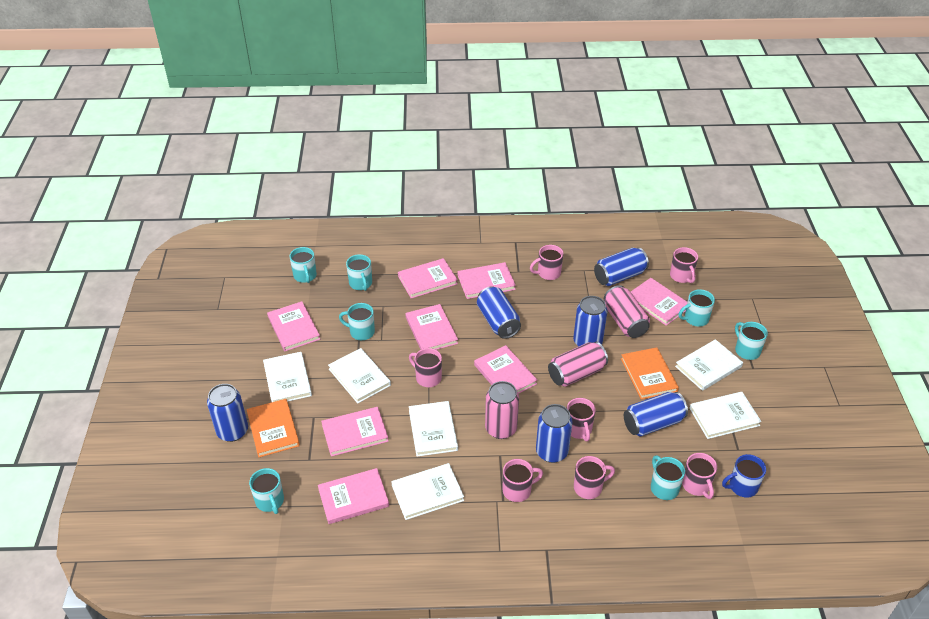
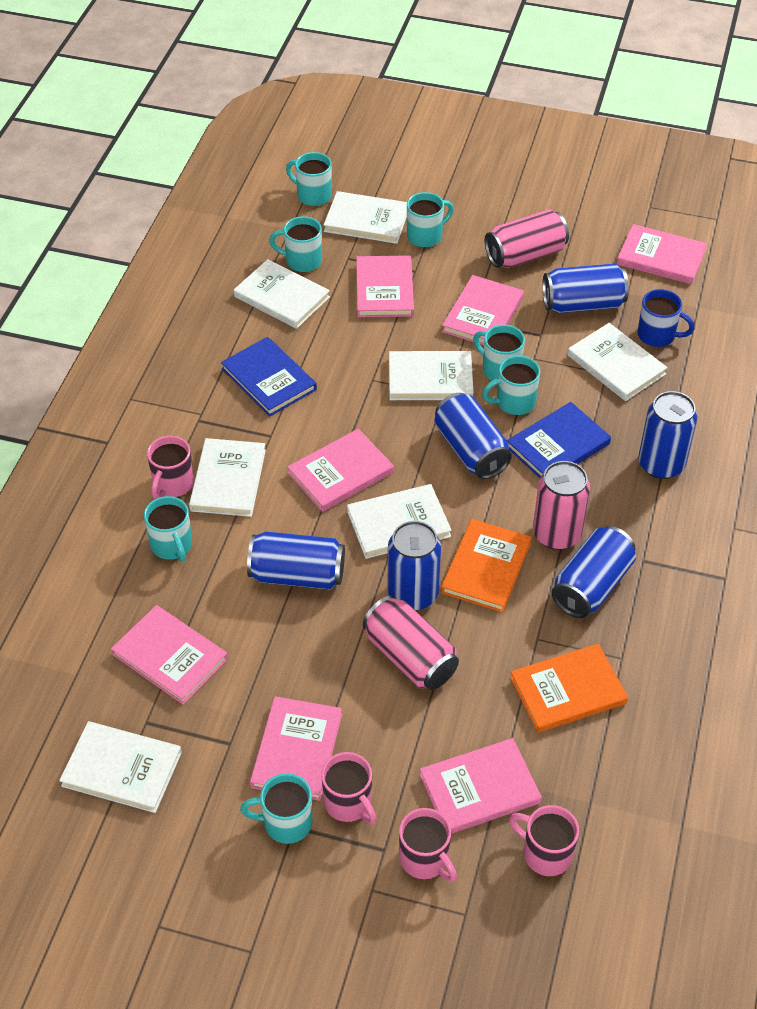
blue book: 0 -> 2
pink book: 8 -> 7
pink mug: 7 -> 4
white book: 6 -> 7

